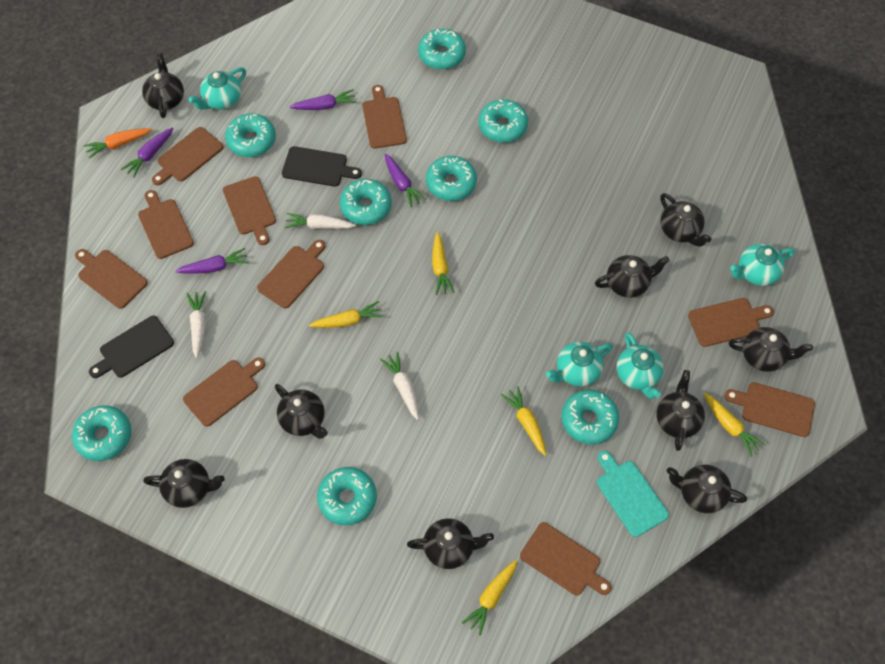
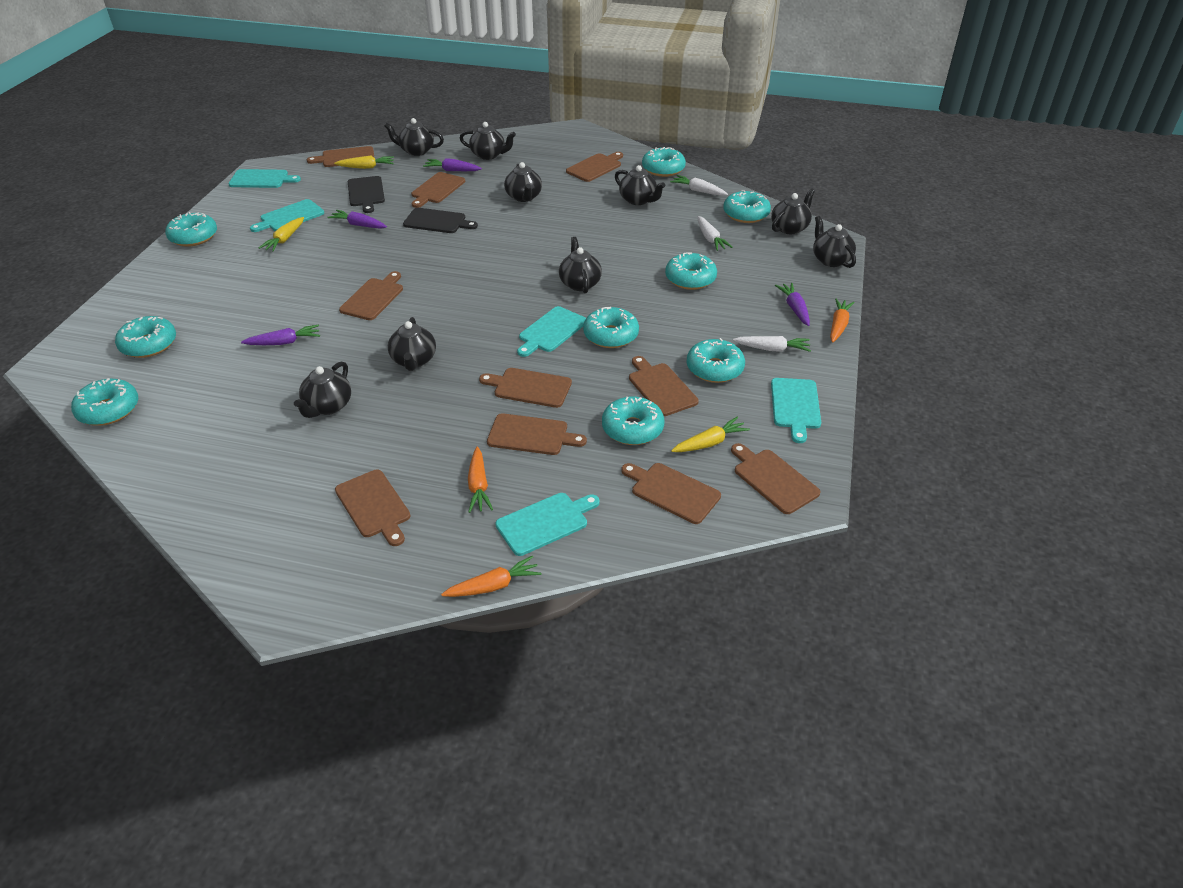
orange carrot: 1 -> 3
turquoise cutting board: 1 -> 5
turquoise donut: 8 -> 9
turquoise teapot: 4 -> 0
yellow carrot: 5 -> 3

